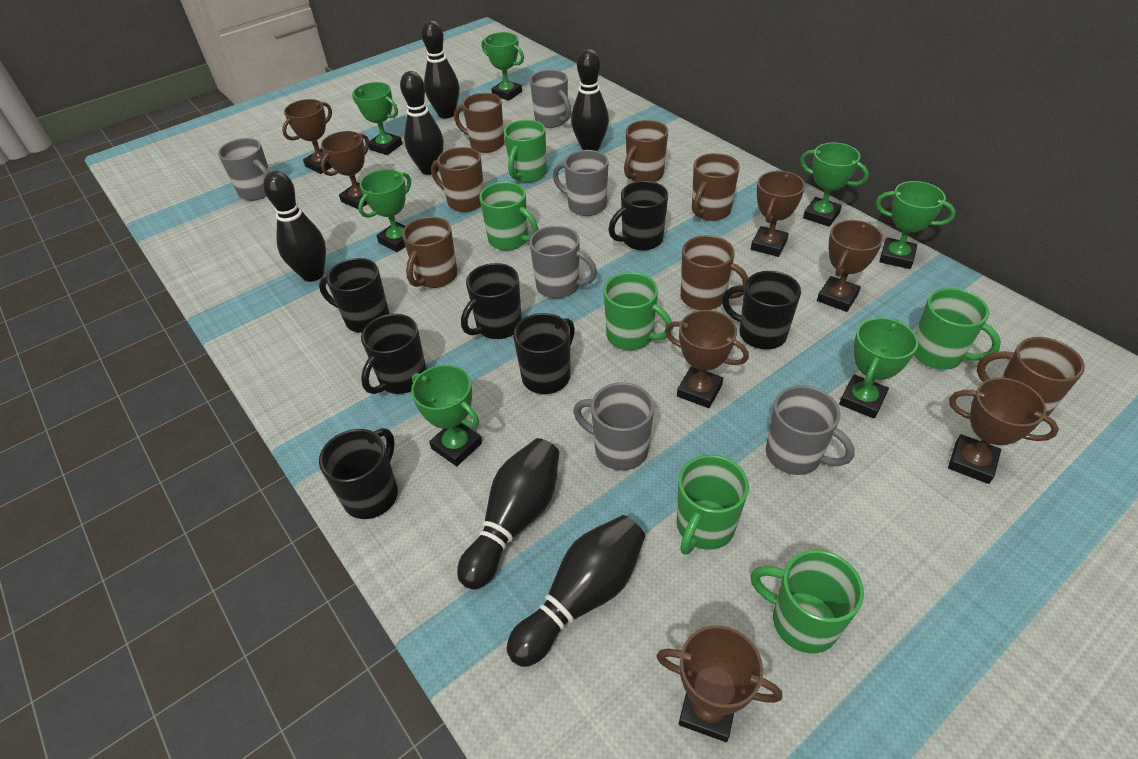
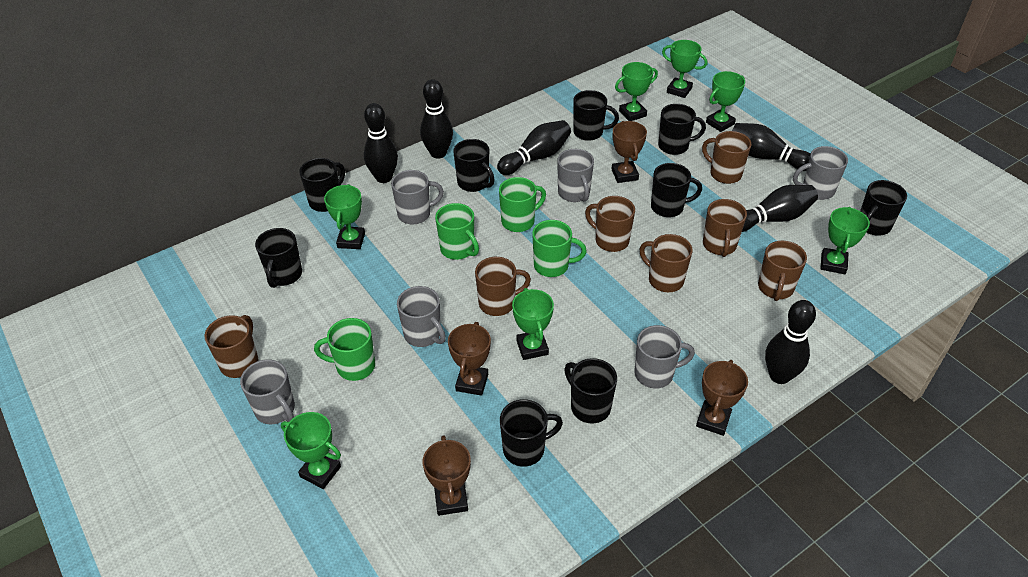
black mug: 7 -> 9
brown trophy: 7 -> 4
green mug: 6 -> 4

